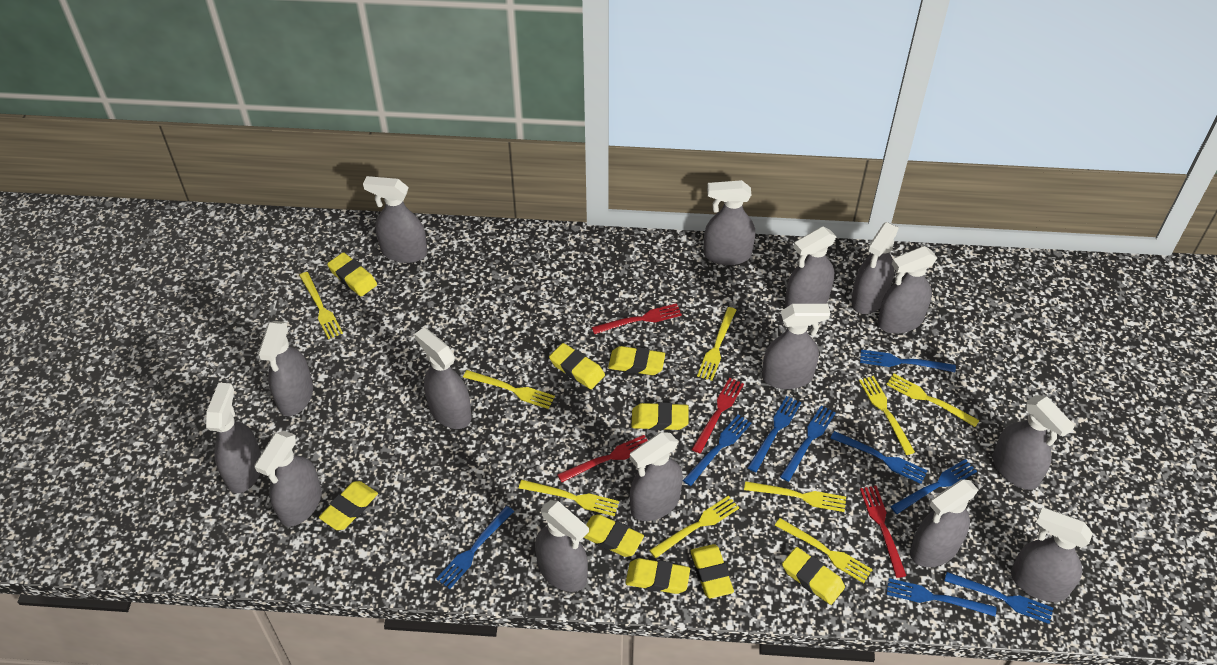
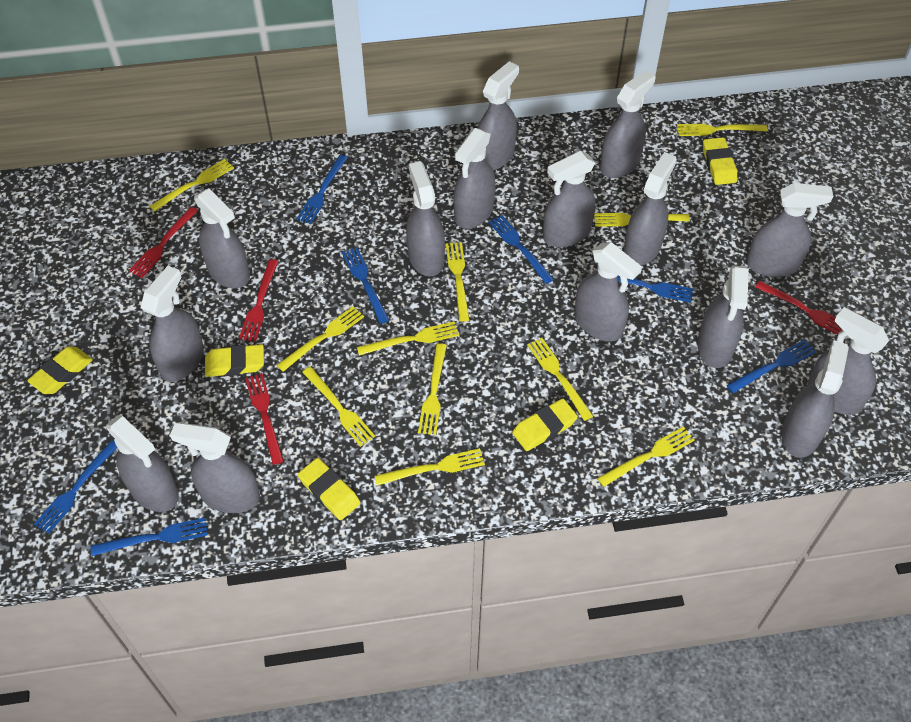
blue fork: 9 -> 7
yellow eraser: 9 -> 5
yellow fork: 9 -> 11

